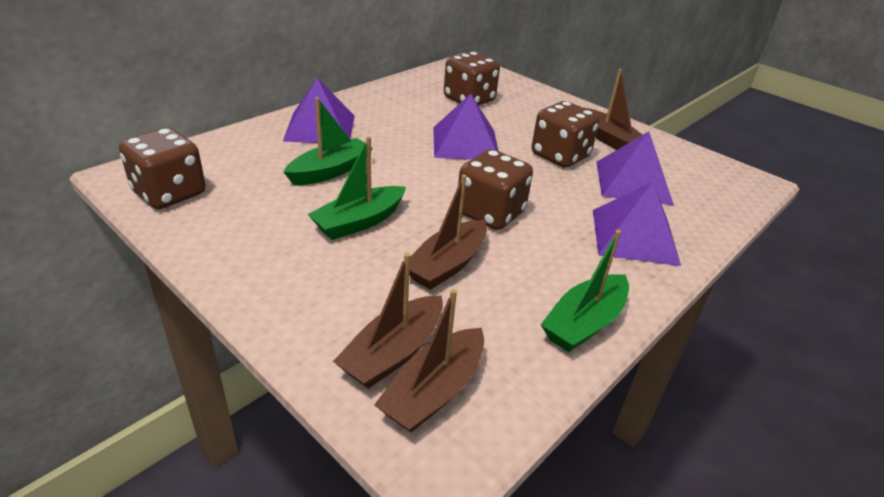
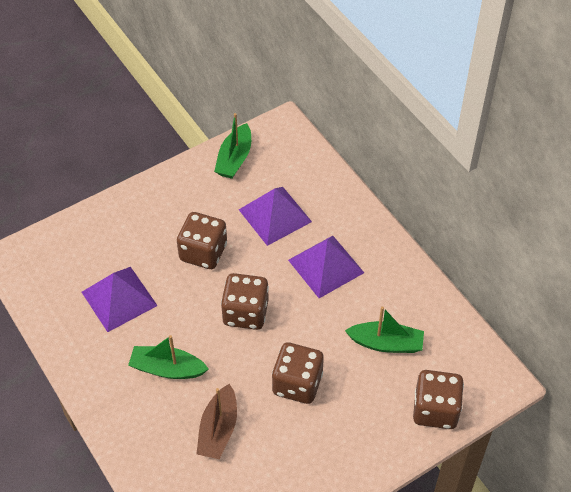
brown boat: 4 -> 1
purple pyramid: 4 -> 3

